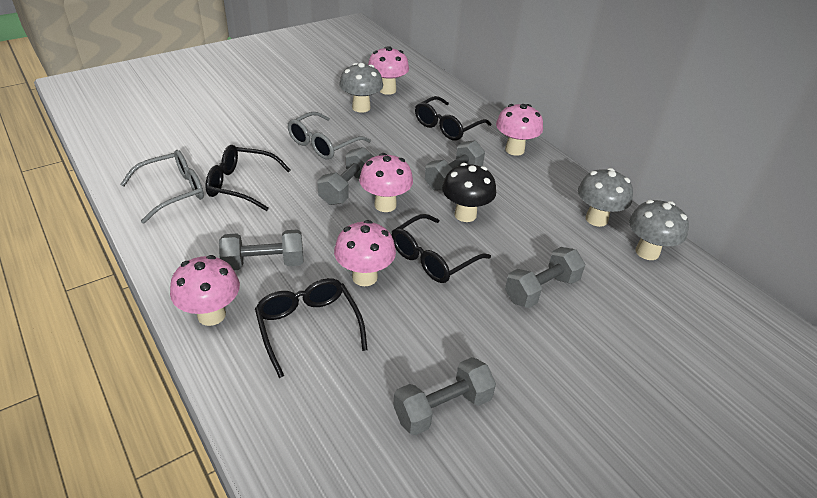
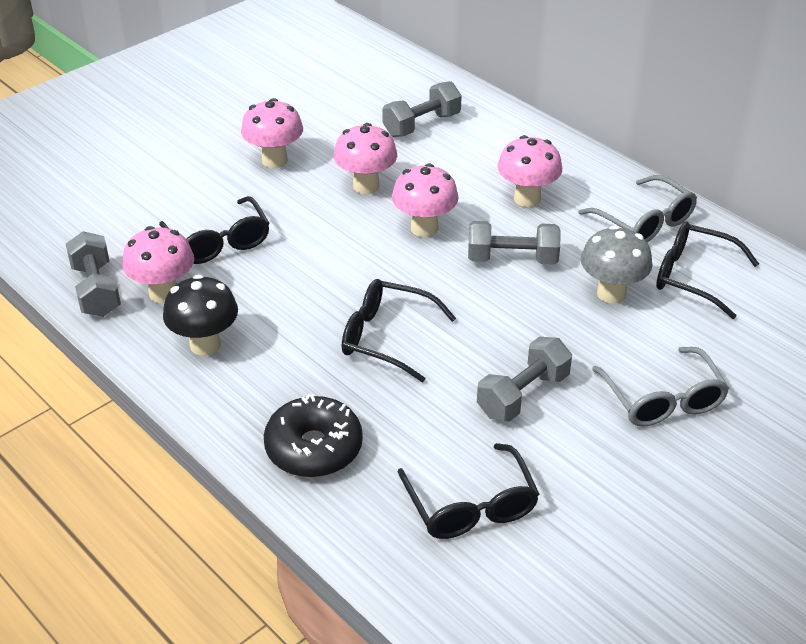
black donut: 0 -> 1
grey dumbbell: 5 -> 4
grey mushroom: 3 -> 1

